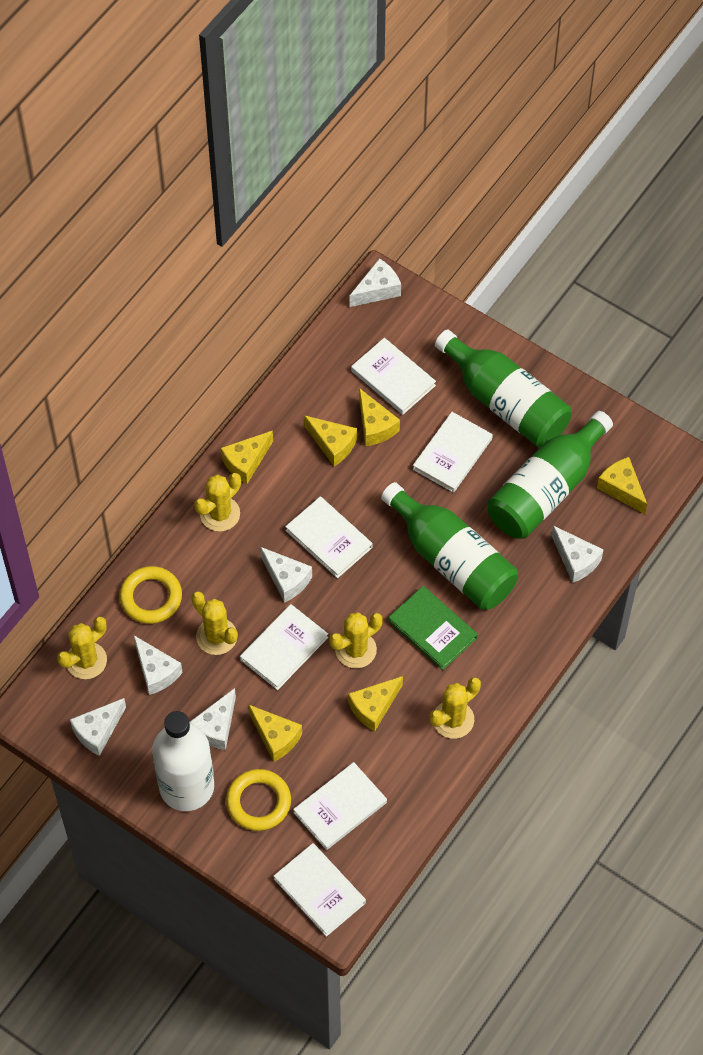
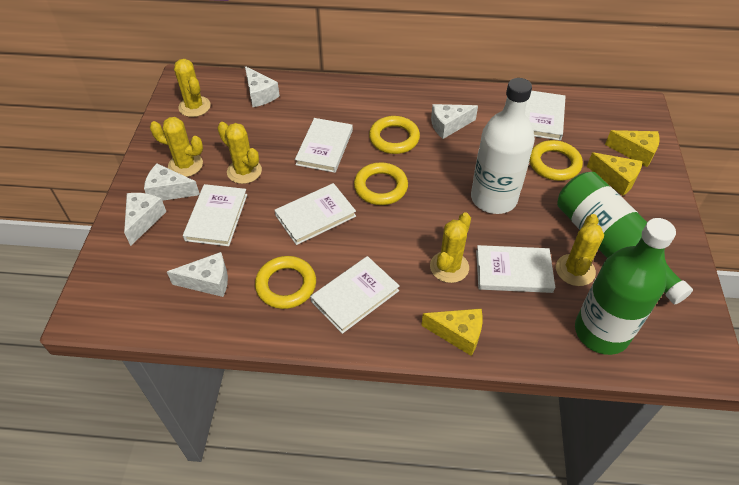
green book: 1 -> 0
green bottle: 3 -> 2
white cheese: 6 -> 5
yellow cheese: 6 -> 3
yellow ring: 2 -> 4

